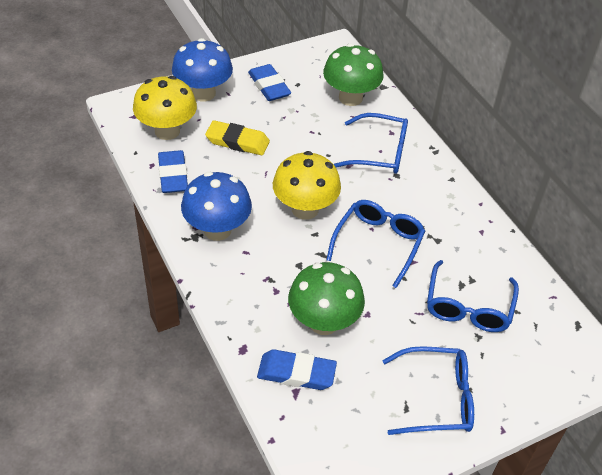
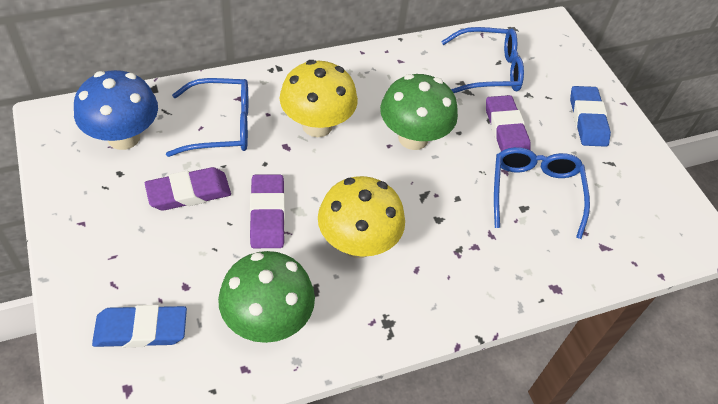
blue eraser: 3 -> 2
blue glasses: 4 -> 3
blue mushroom: 2 -> 1
purple eraser: 0 -> 3
yellow eraser: 1 -> 0

